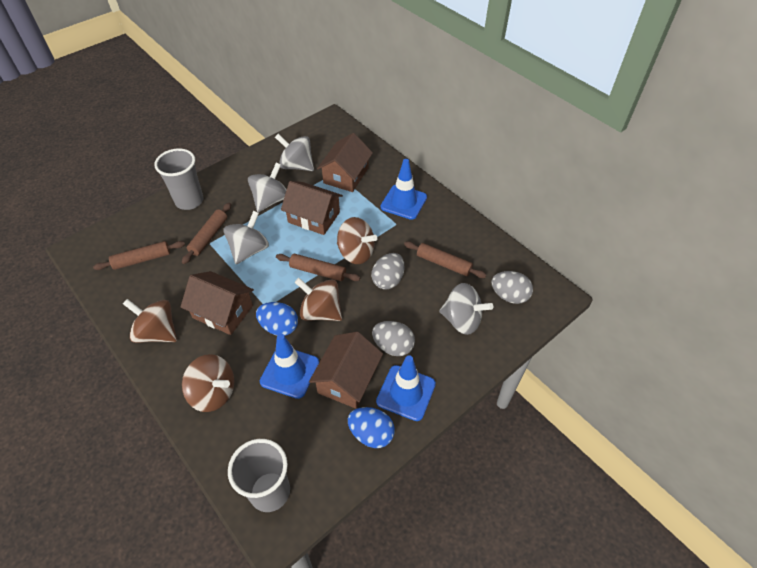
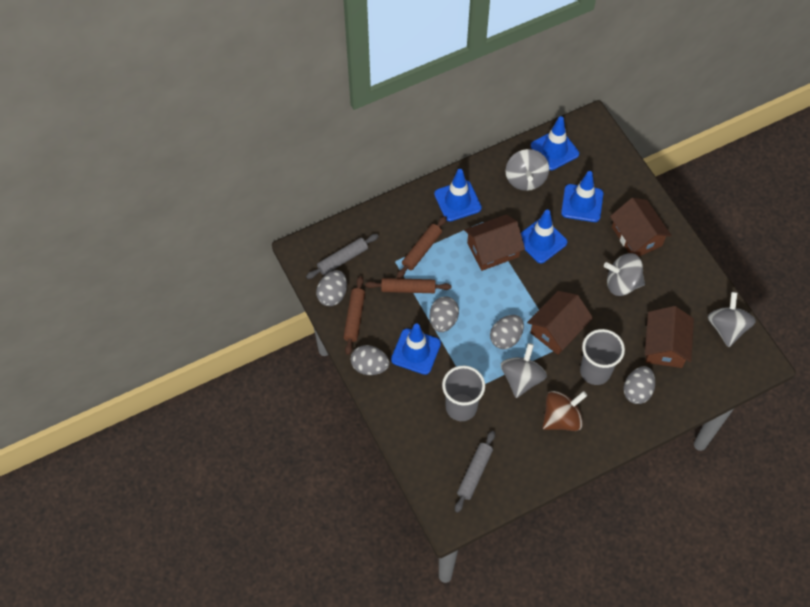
blue egg: 2 -> 0
blue traffic cone: 3 -> 5
brown rolling pin: 4 -> 3
brown spinning top: 4 -> 1
grey egg: 3 -> 5
grey rolling pin: 0 -> 2

